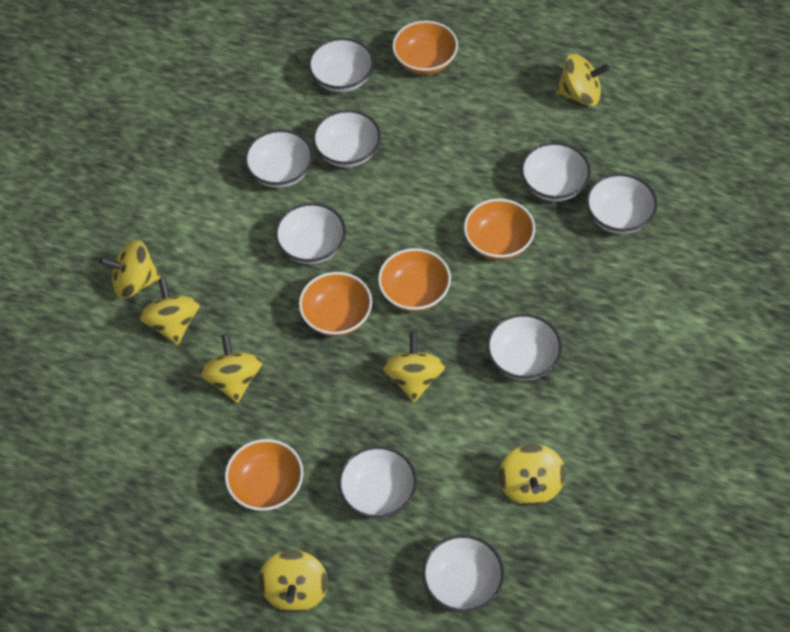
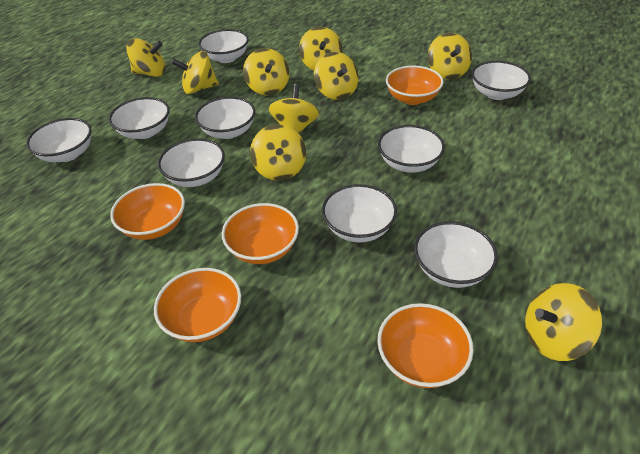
yellow spinning top: 7 -> 9

